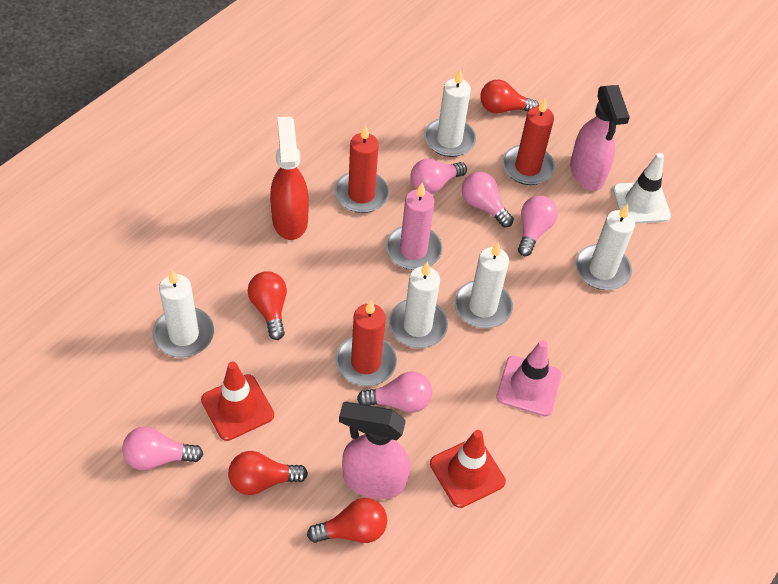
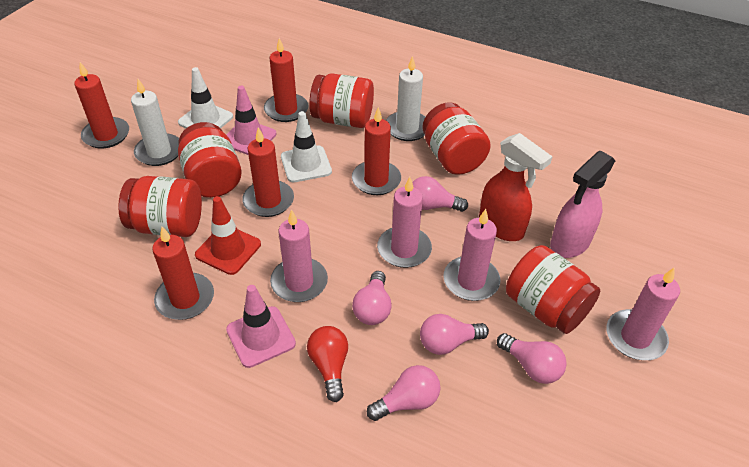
pink candle: 1 -> 4
pink spray bottle: 2 -> 1
pink traffic cone: 1 -> 2
red candle: 3 -> 5
red jar: 0 -> 5
red light bulb: 4 -> 1
red traffic cone: 2 -> 1
white candle: 5 -> 2
white traffic cone: 1 -> 2

